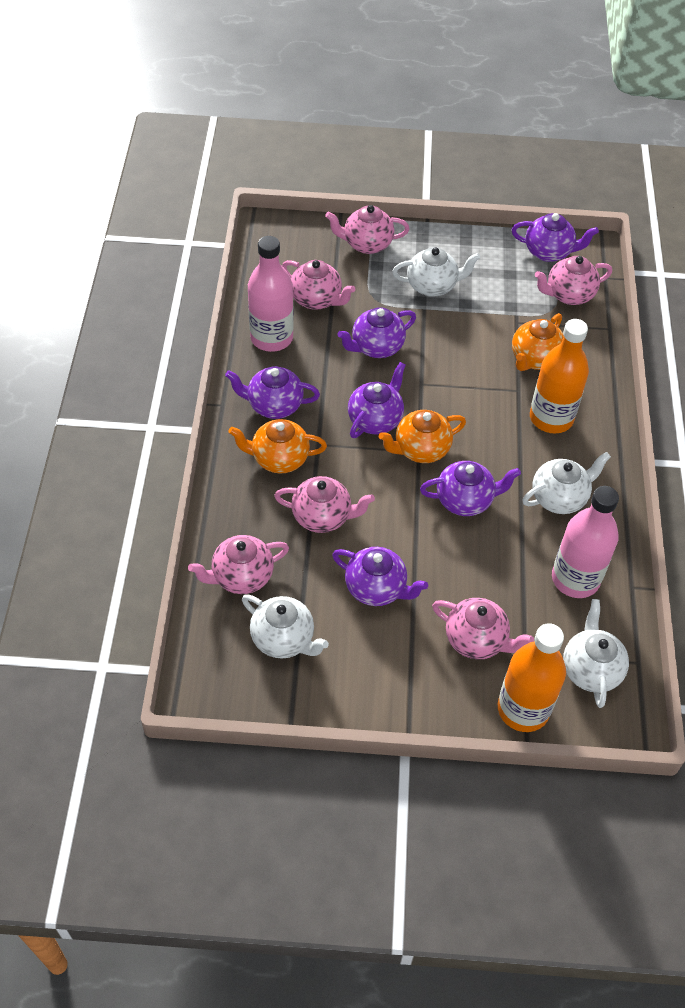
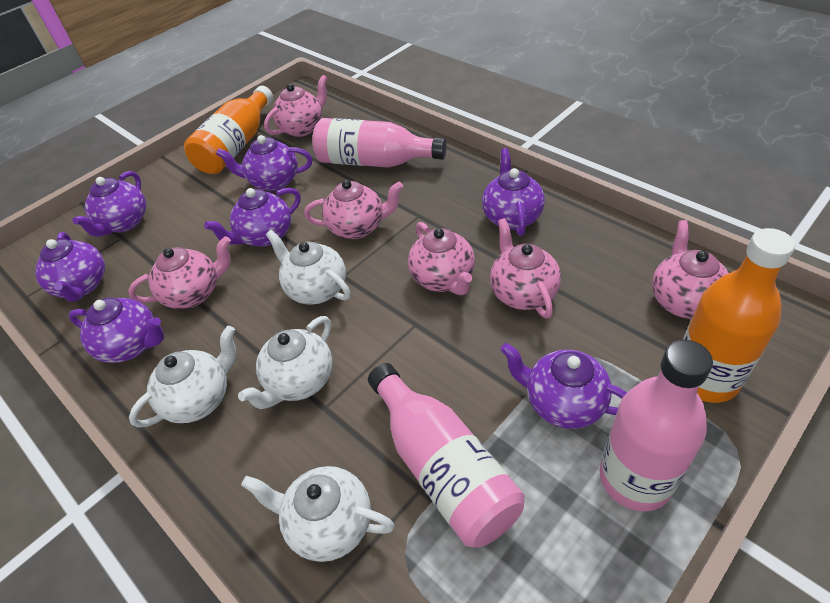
orange teapot: 3 -> 0
pink bottle: 2 -> 3
purple teapot: 6 -> 7

